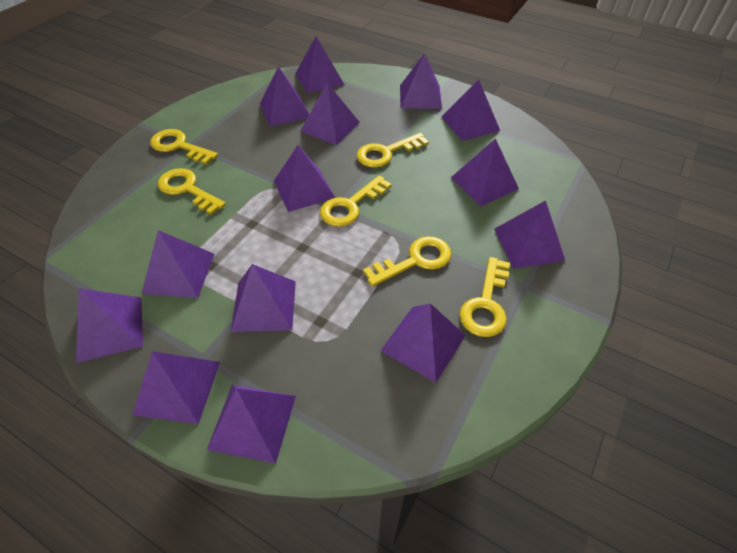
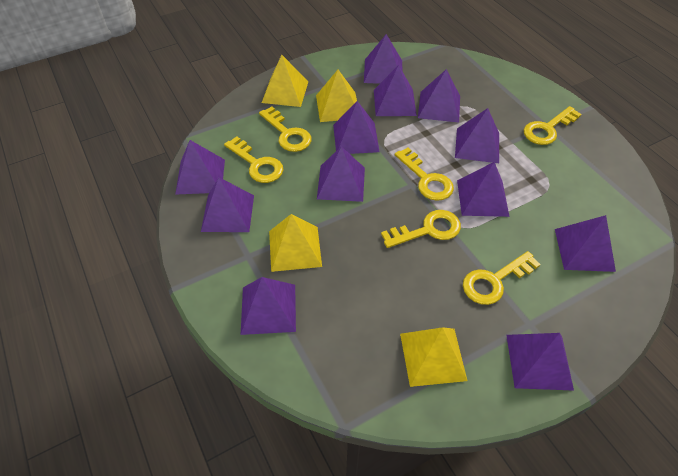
purple pyramid: 14 -> 12
yellow pyramid: 0 -> 4

